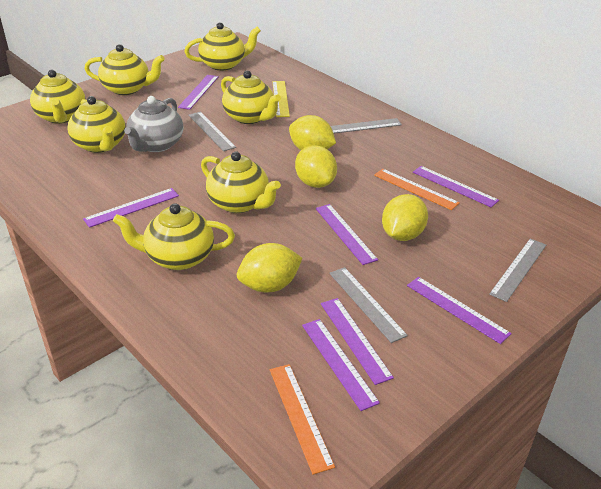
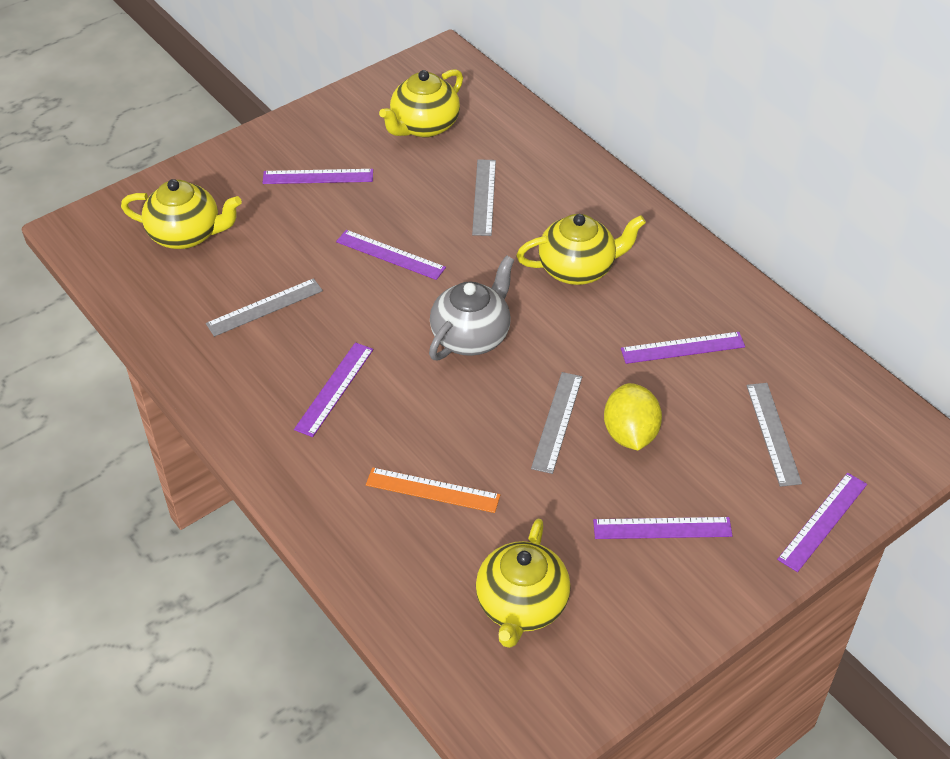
orange ruler: 2 -> 1
purple ruler: 7 -> 6
yellow lemon: 4 -> 1
yellow ruler: 1 -> 0
yellow teapot: 7 -> 4

